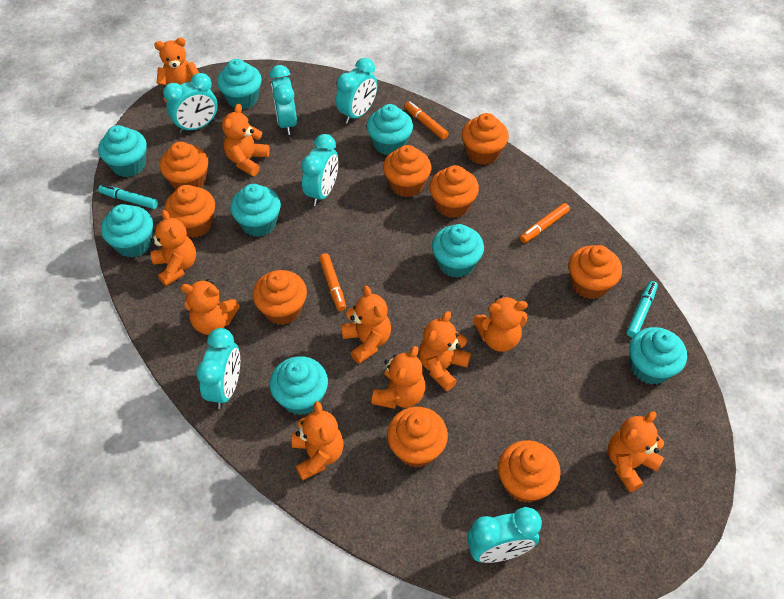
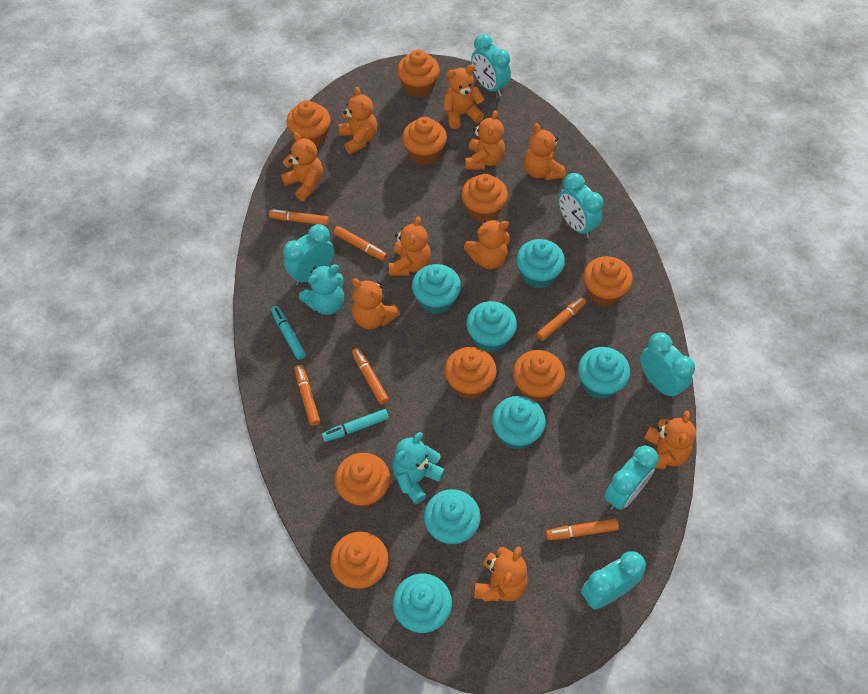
orange marker: 3 -> 6
turquoise cupcake: 8 -> 7
turquoise teddy bear: 0 -> 2

